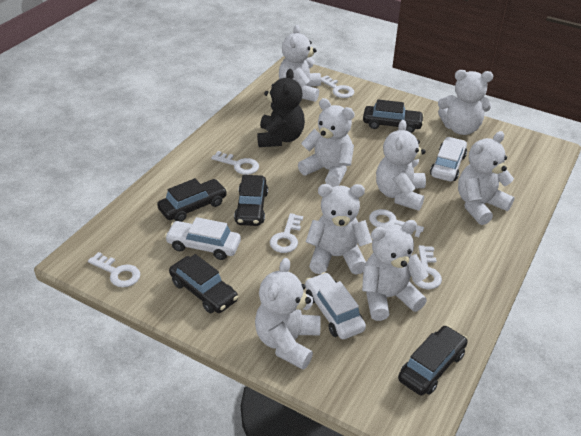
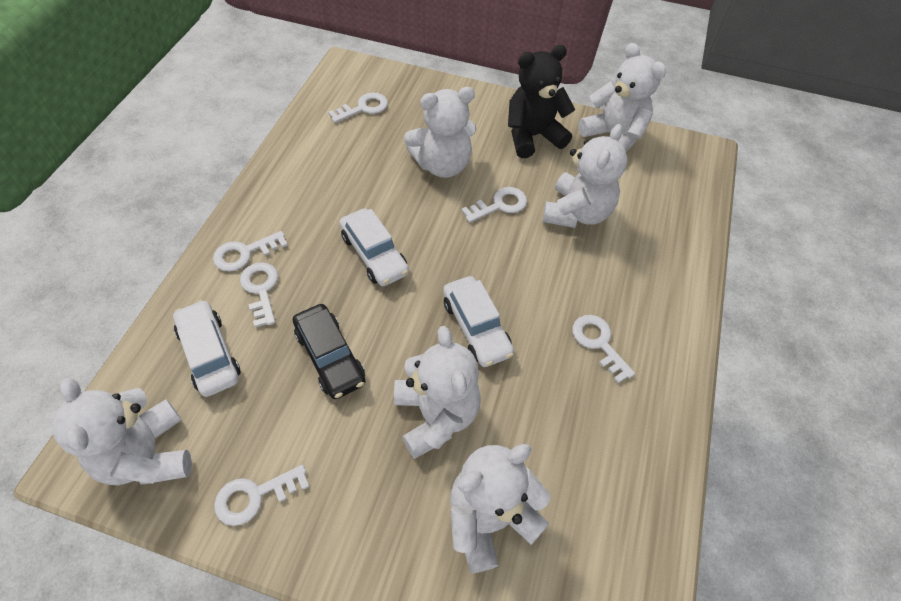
black car: 5 -> 1
white teddy bear: 8 -> 6

